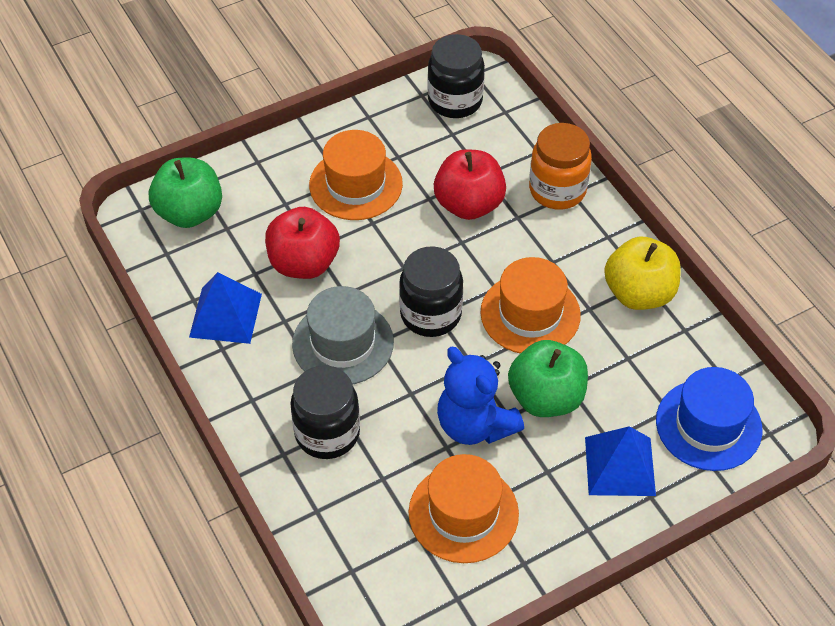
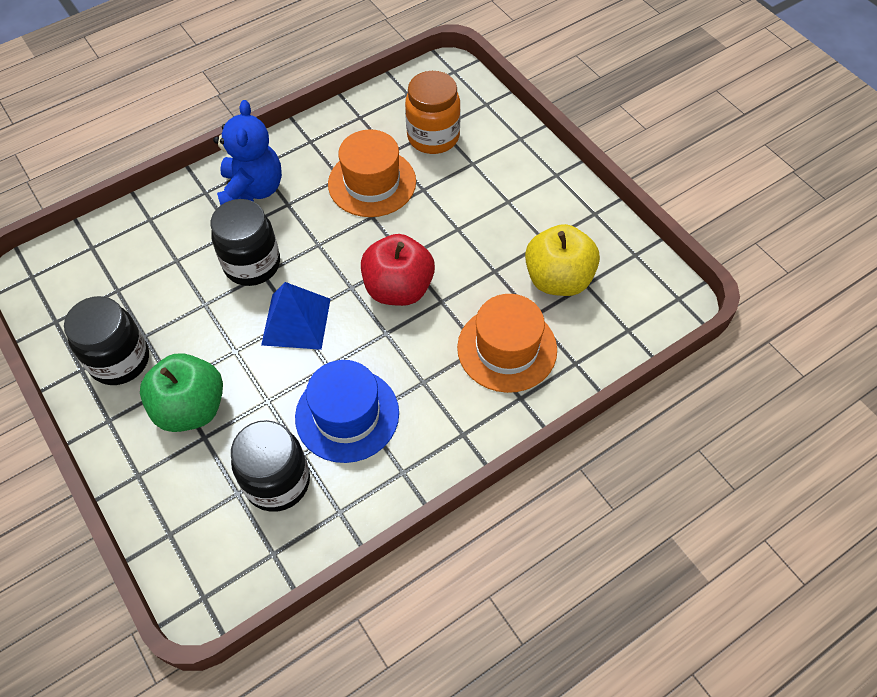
blue pyramid: 2 -> 1
green apple: 2 -> 1
grey hat: 1 -> 0
orange hat: 3 -> 2
red apple: 2 -> 1

